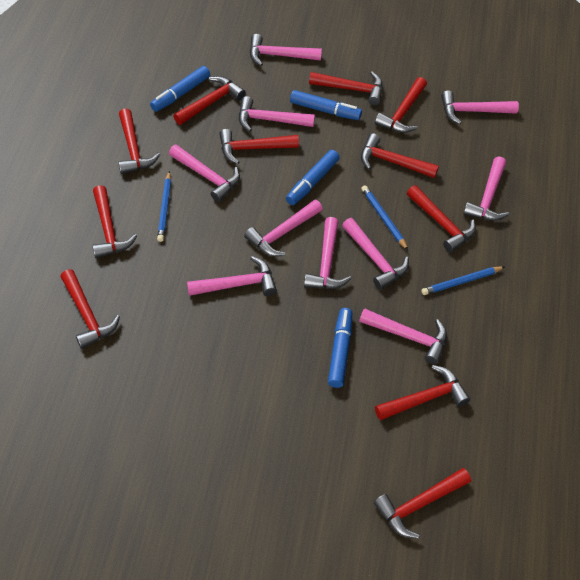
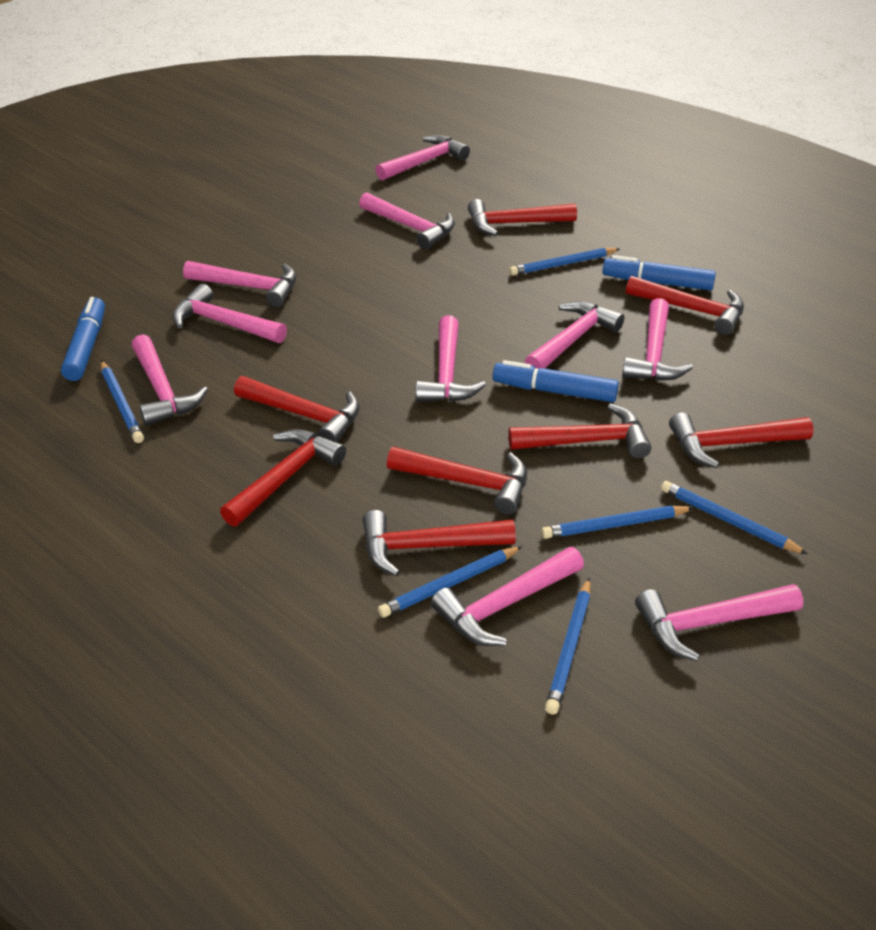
blue marker: 4 -> 3
blue pencil: 3 -> 6
red hammer: 11 -> 8

